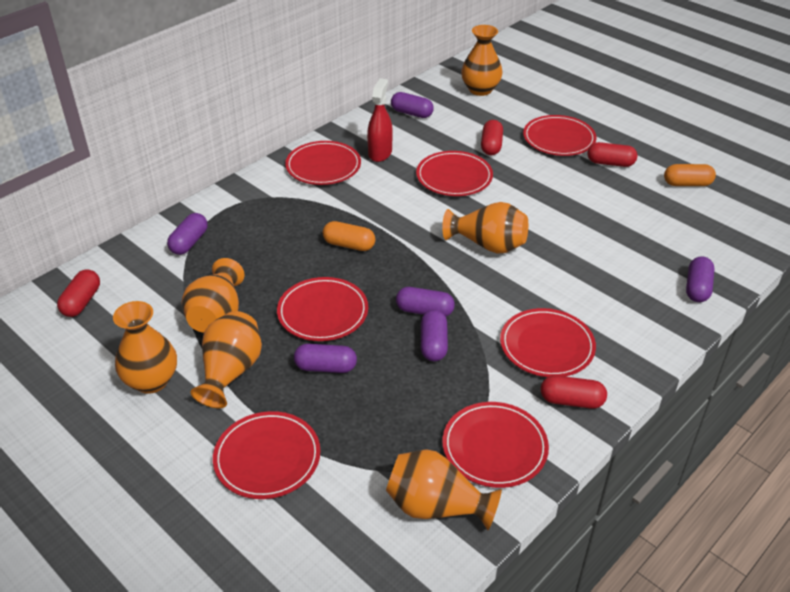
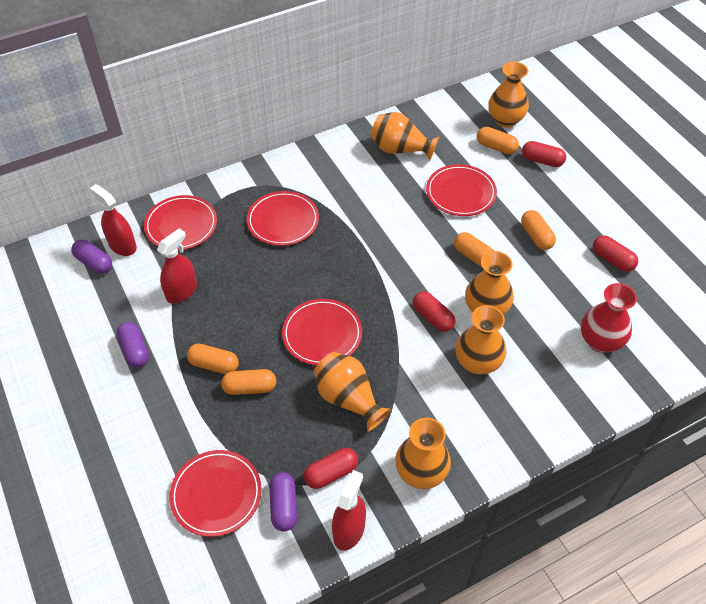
orange capsule: 2 -> 5
purple capsule: 6 -> 3
red plate: 7 -> 5
red spray bottle: 1 -> 3
red vase: 0 -> 1

